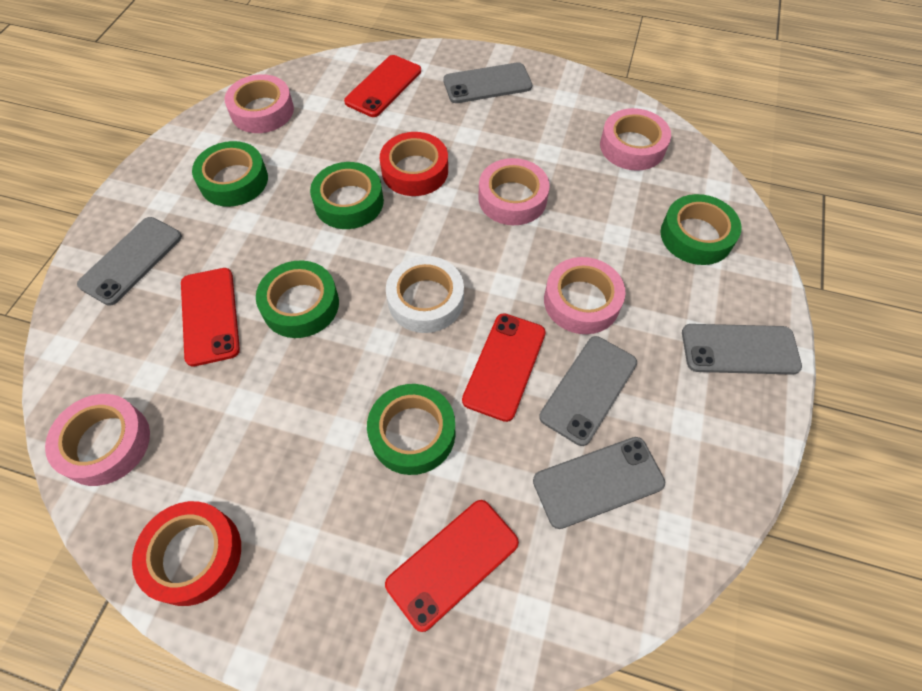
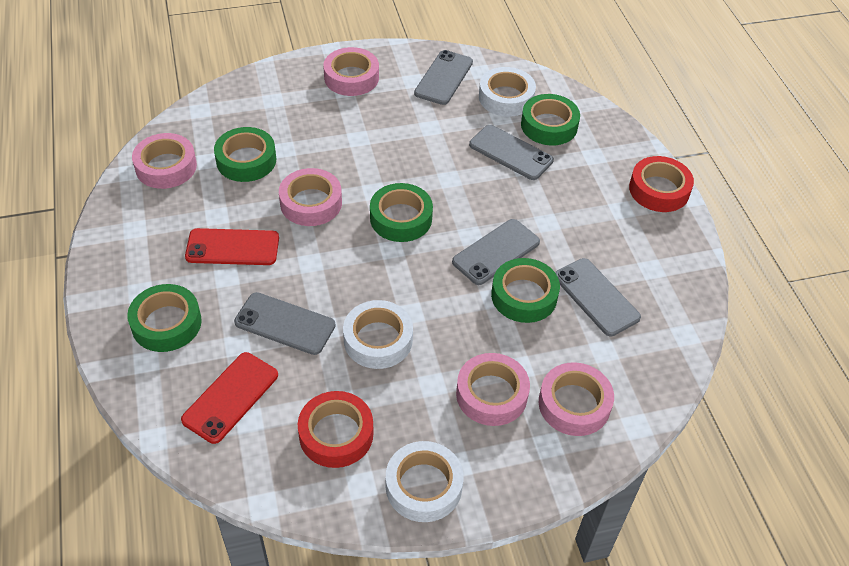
red phone: 4 -> 2
white tape: 1 -> 3

